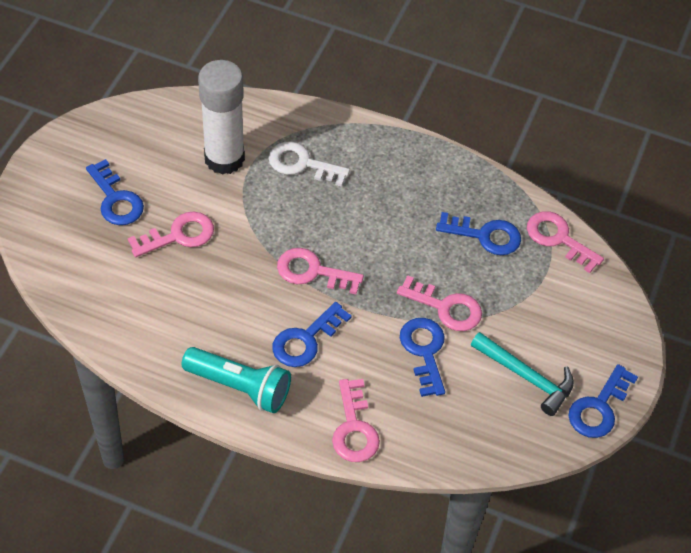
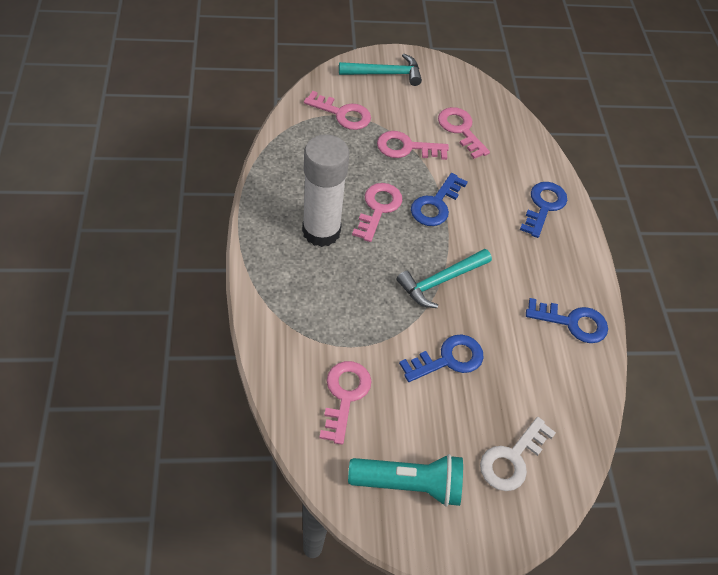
blue key: 5 -> 4
turquoise hammer: 1 -> 2

